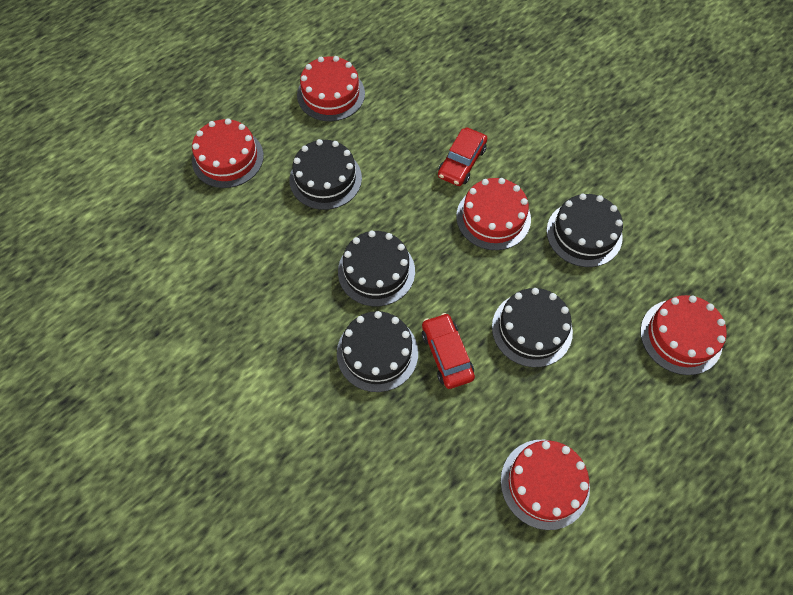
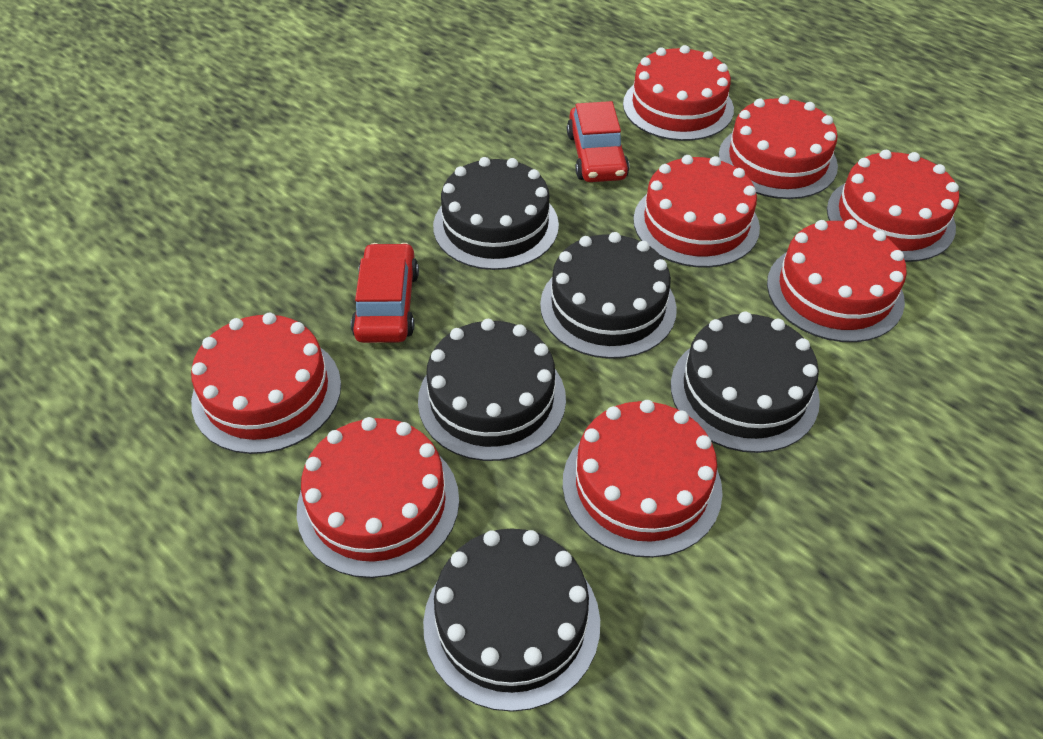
red cake: 5 -> 8

